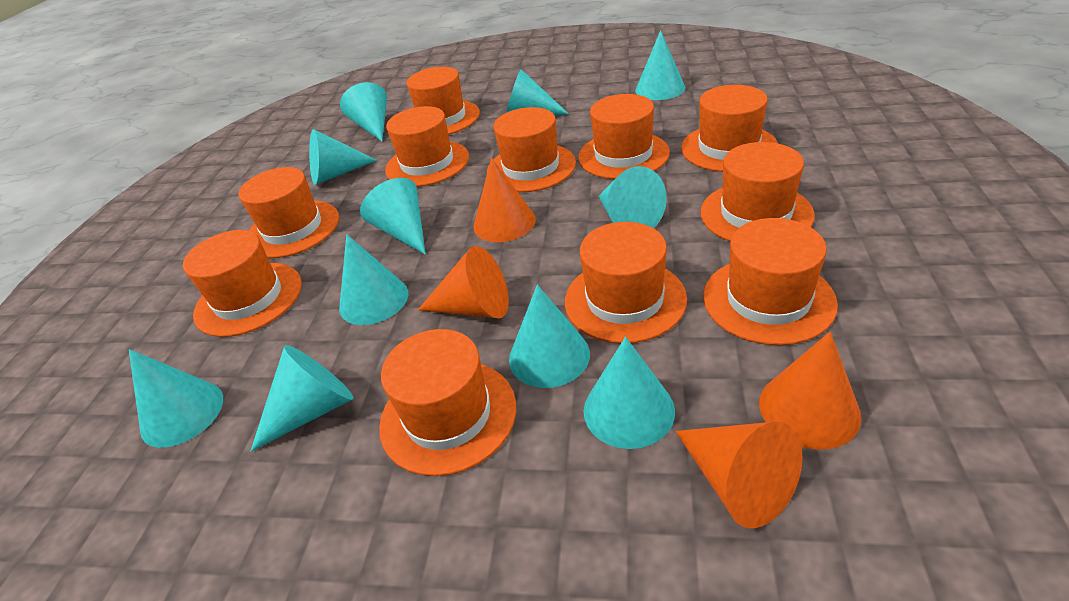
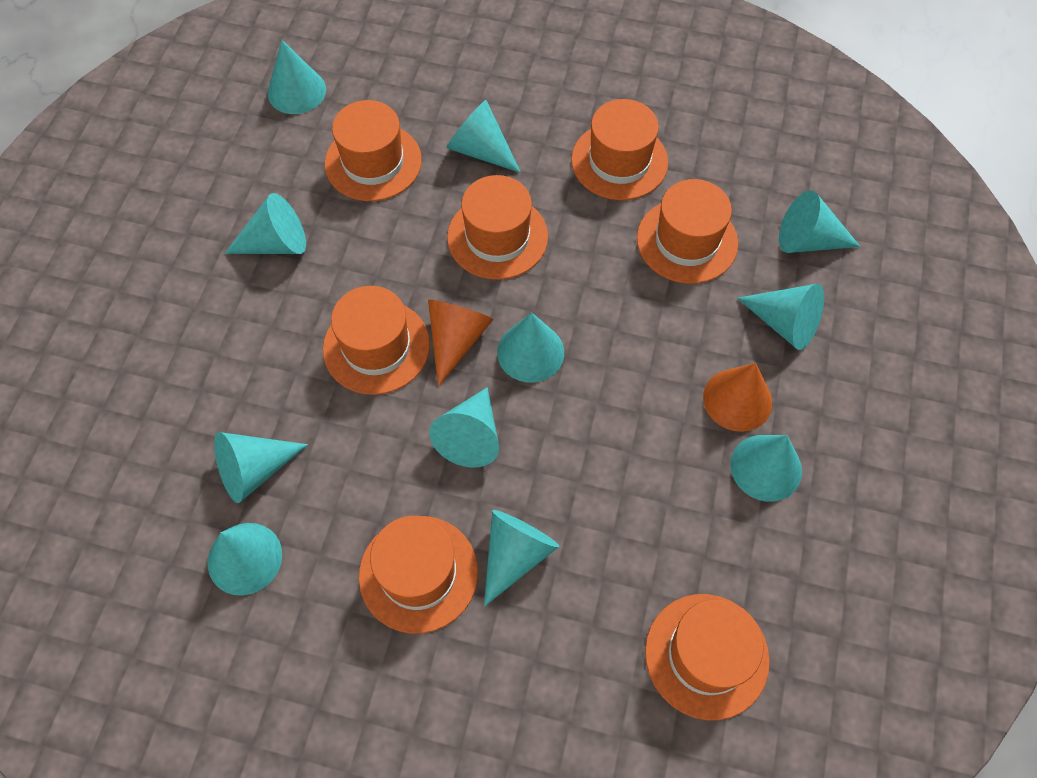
orange cone: 4 -> 2
orange hat: 11 -> 7

